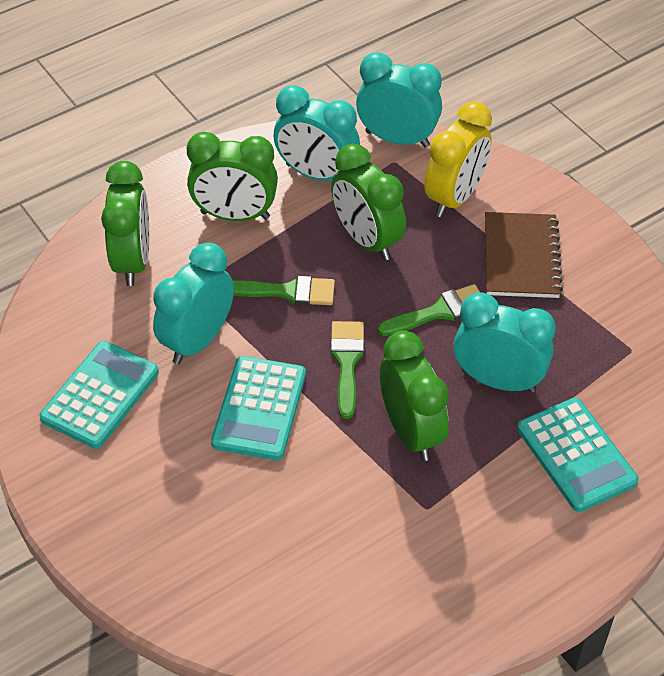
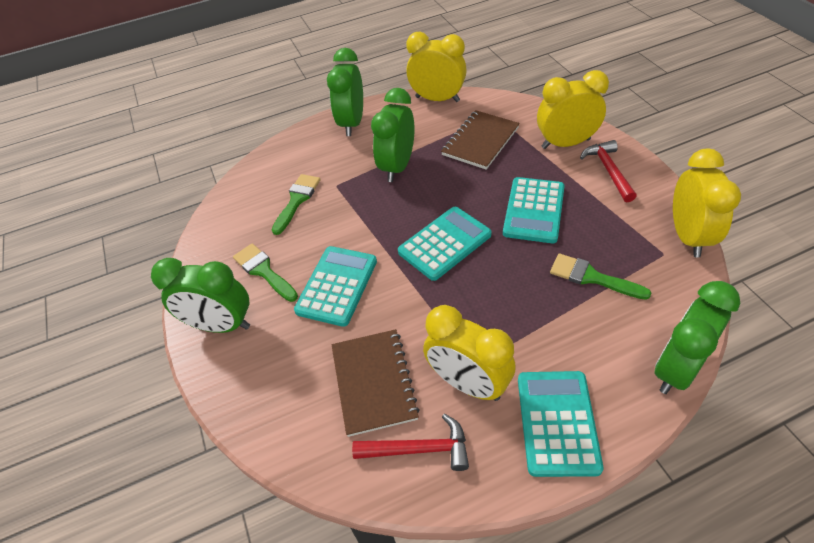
brown notebook: 1 -> 2
red hammer: 0 -> 2
turquoise calculator: 3 -> 4
turquoise clock: 4 -> 0
yellow clock: 1 -> 4

